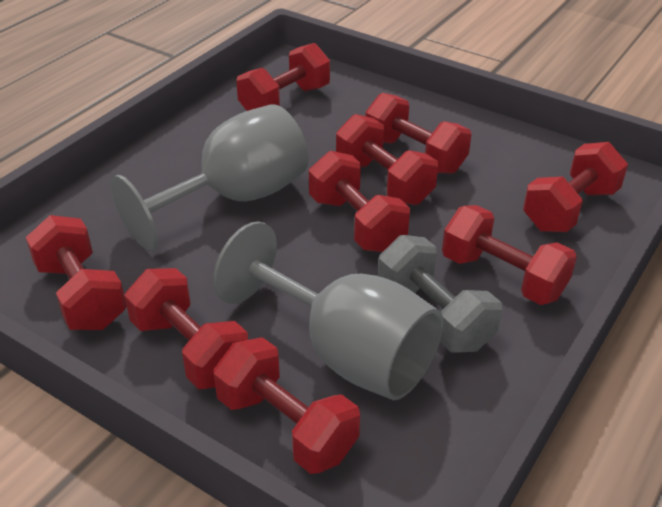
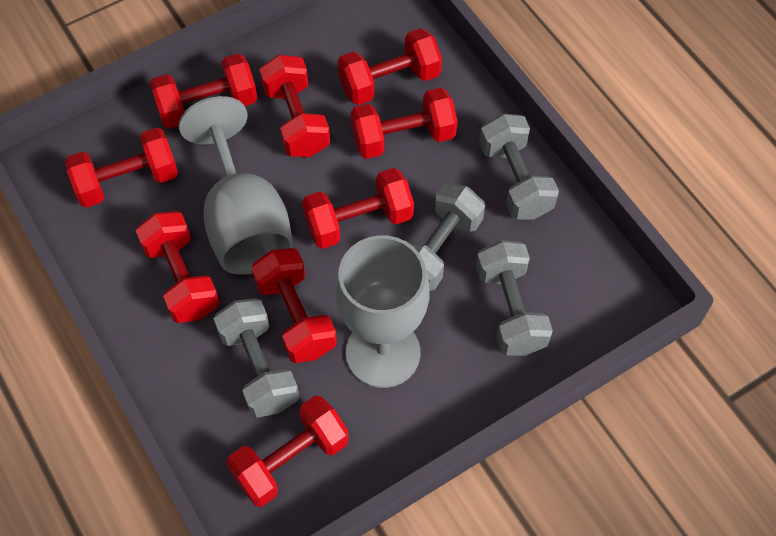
grey dumbbell: 1 -> 4

